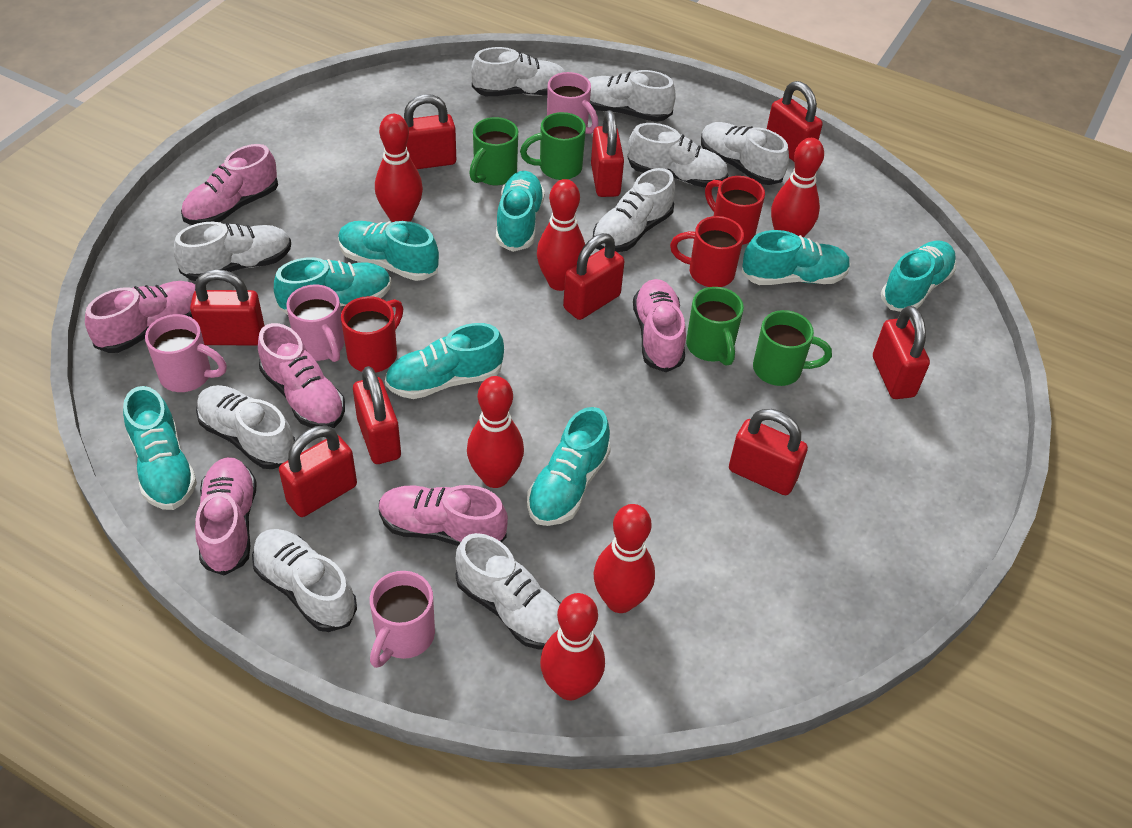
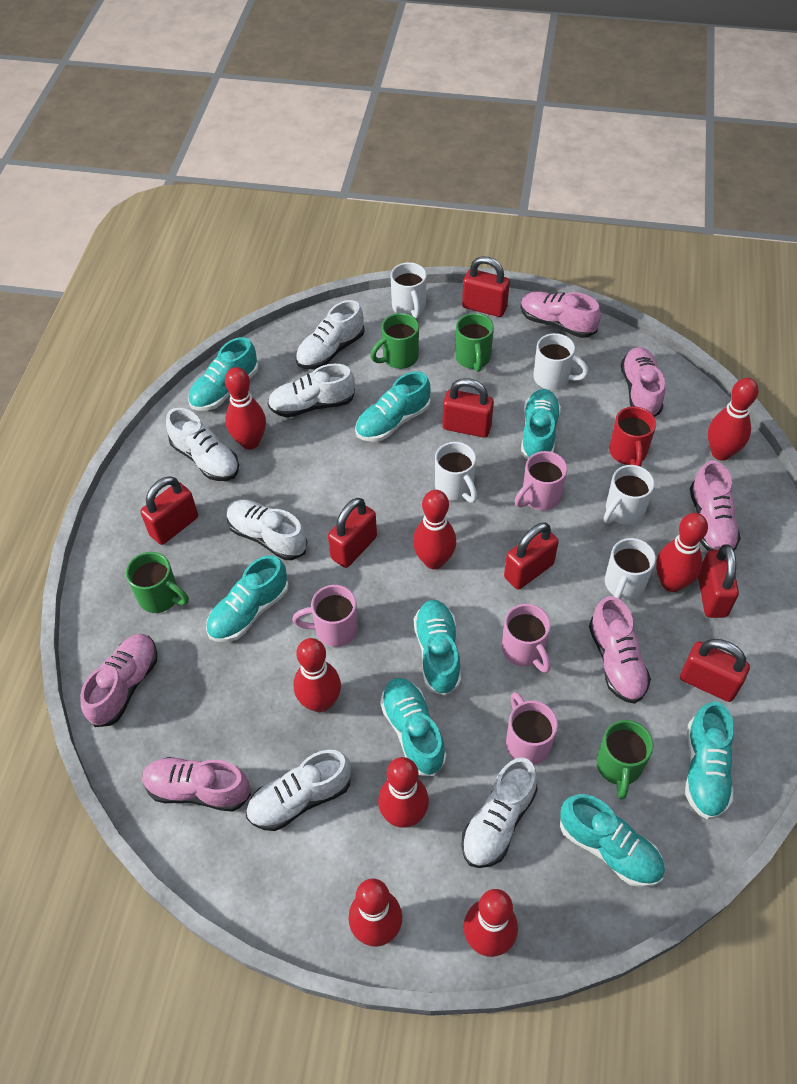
red bowling pin: 6 -> 8
red mug: 3 -> 1
red padlock: 9 -> 7
white mug: 0 -> 5
white shoe: 9 -> 6

